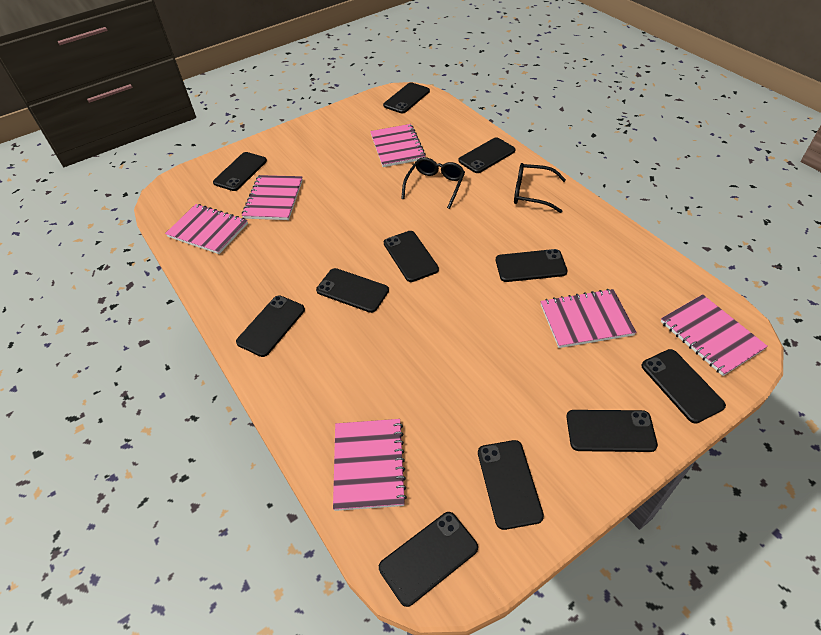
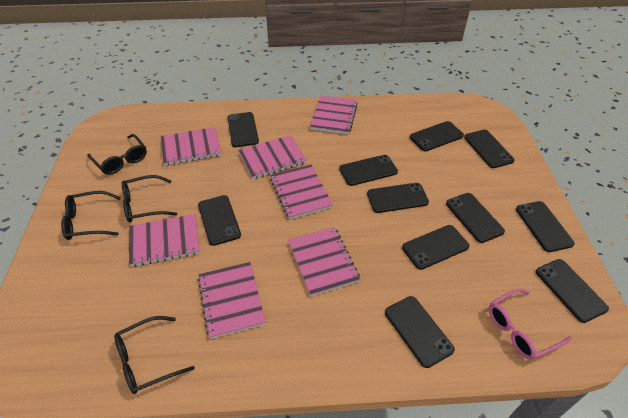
black glasses: 2 -> 4
pink glasses: 0 -> 1
pink notebook: 6 -> 7

